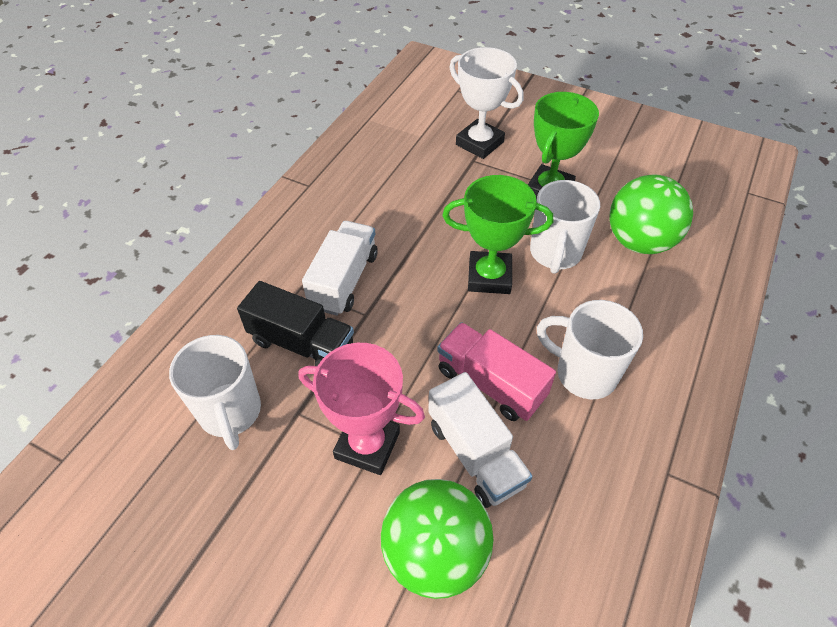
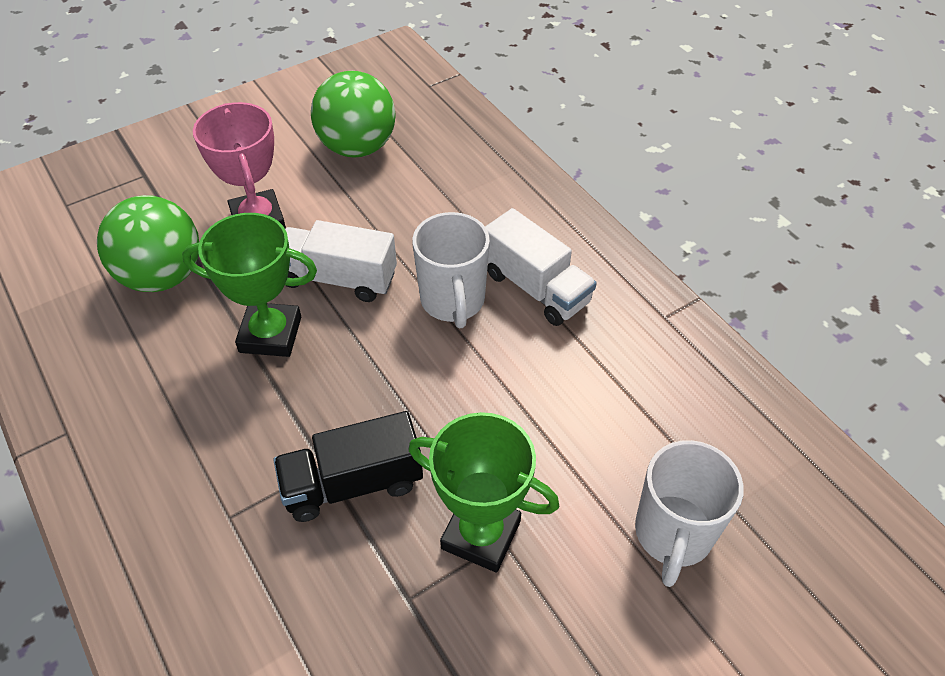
pink truck: 1 -> 0
white mug: 3 -> 2
white trophy: 1 -> 0

